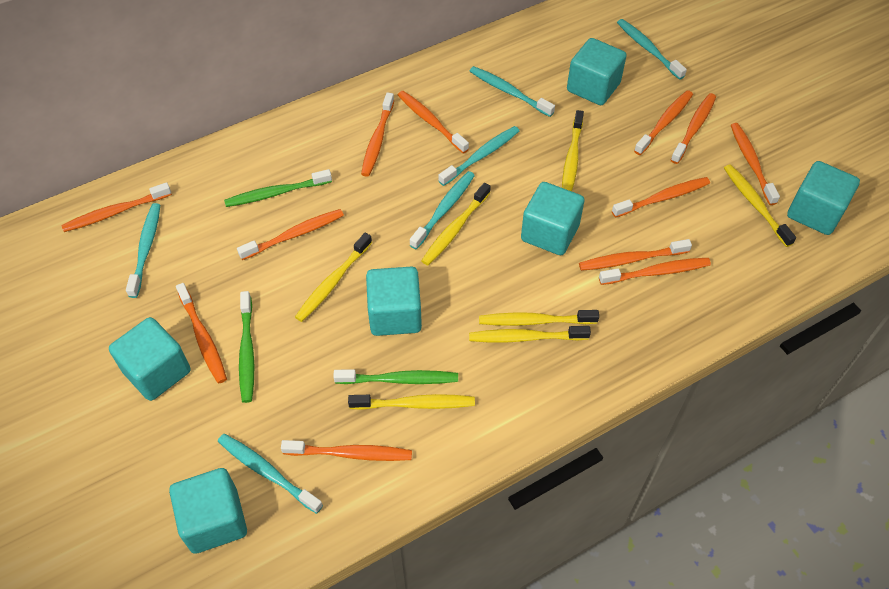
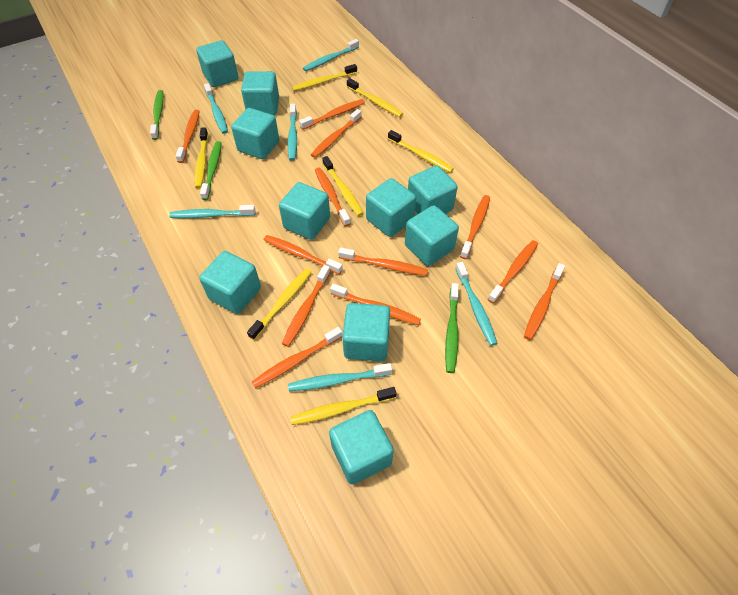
turquoise cube: 6 -> 10

